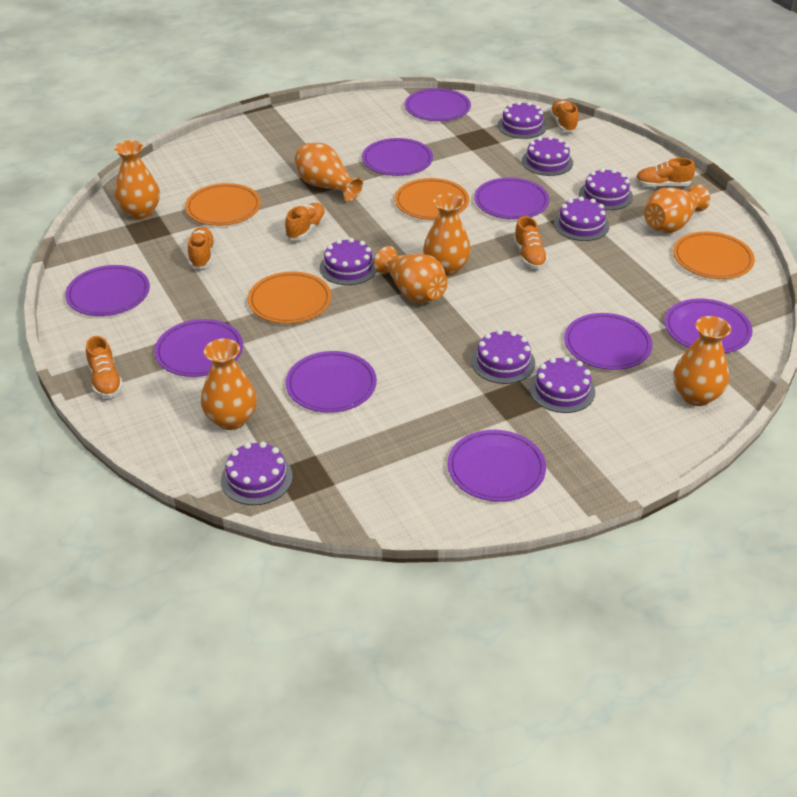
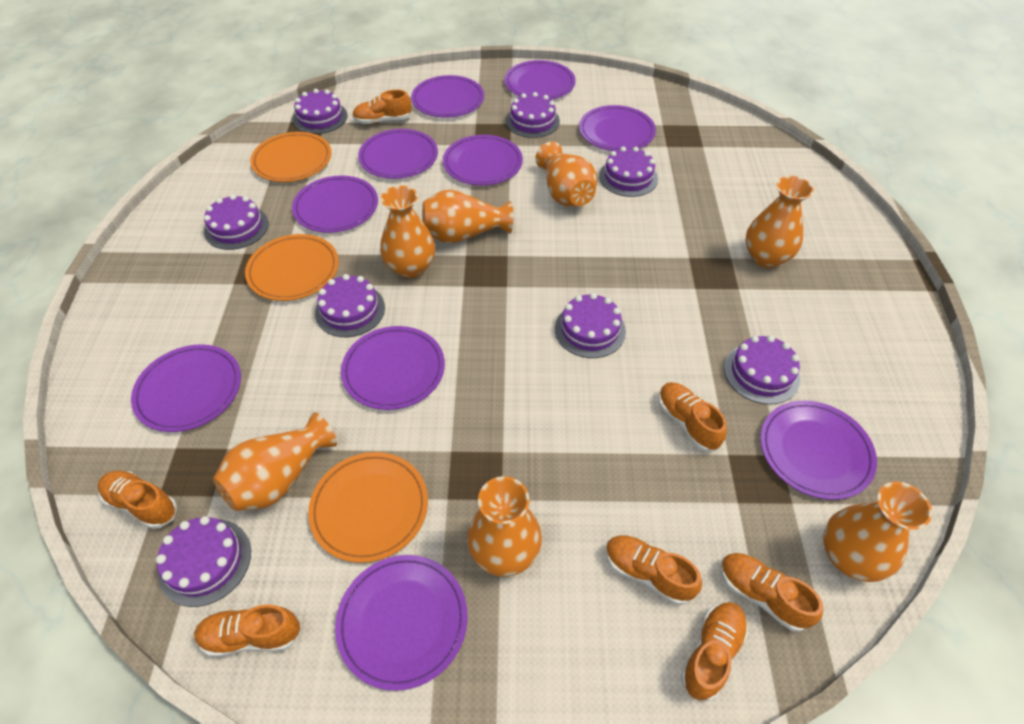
orange plate: 4 -> 3
orange shoe: 6 -> 7
purple plate: 9 -> 10

